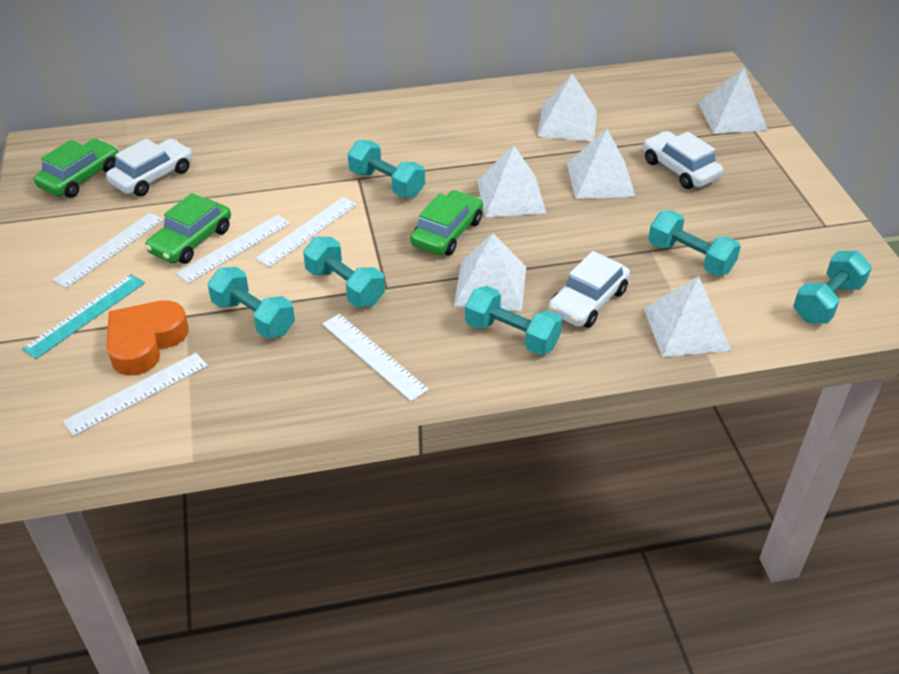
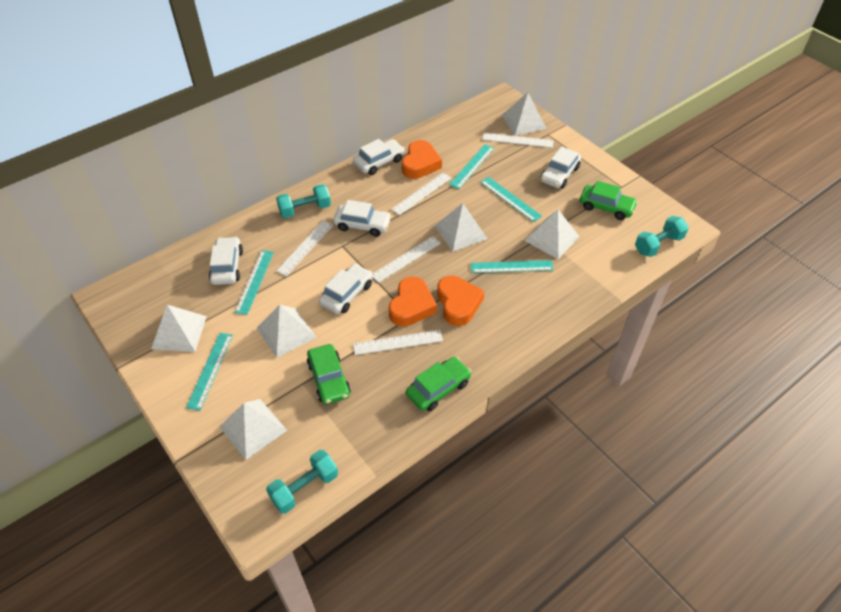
orange heart: 1 -> 3
turquoise dumbbell: 6 -> 3
turquoise ruler: 1 -> 5
white car: 3 -> 5

